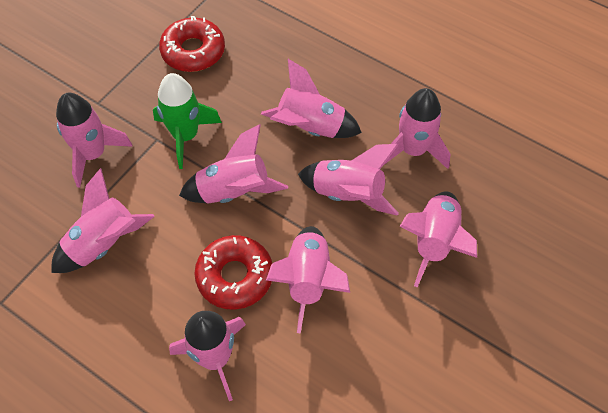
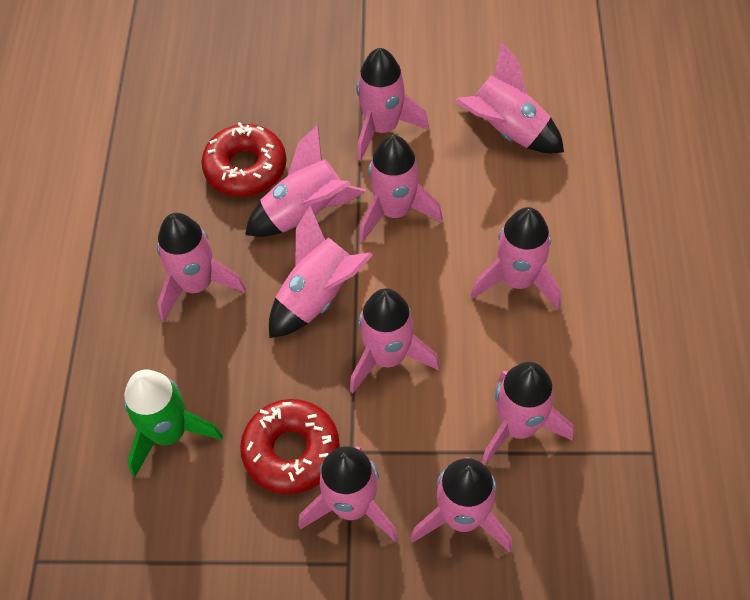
pink rocket: 9 -> 11

